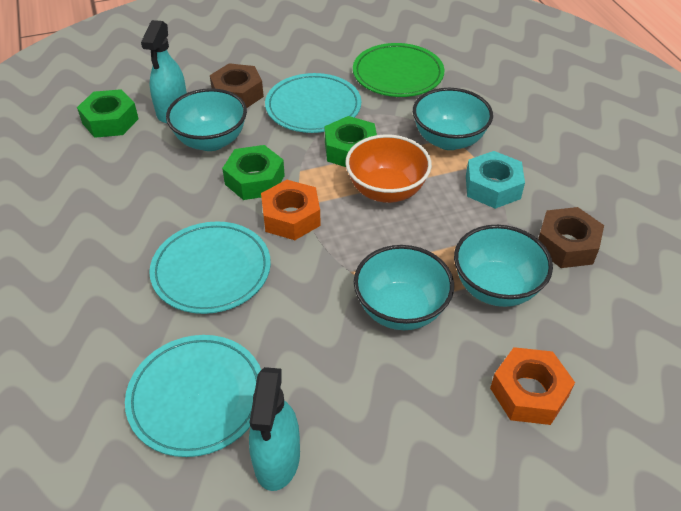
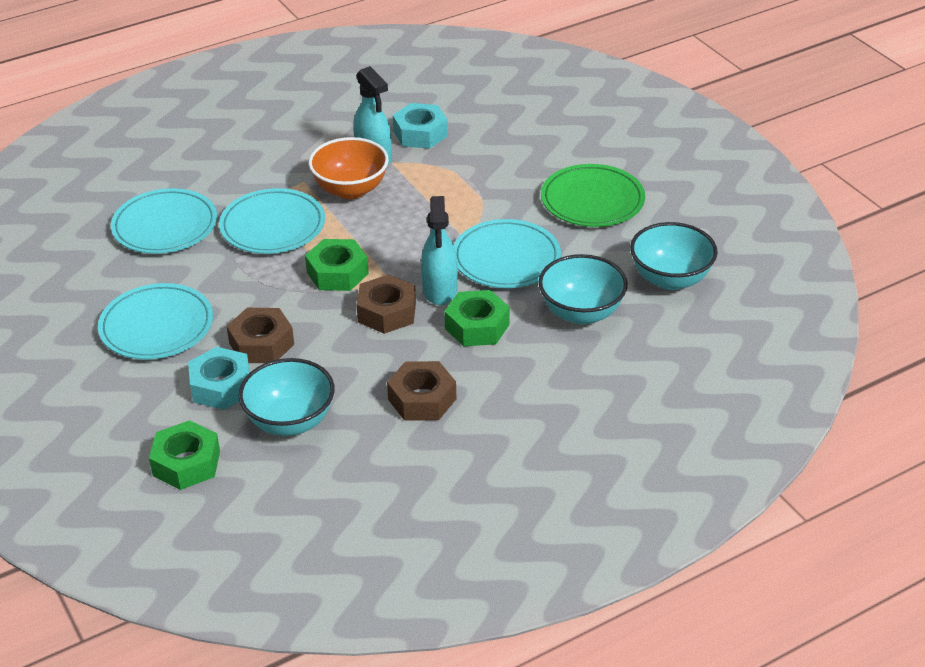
brown nut: 2 -> 3
orange nut: 2 -> 0
turquoise bowl: 4 -> 3
turquoise nut: 1 -> 2
turquoise plate: 3 -> 4

